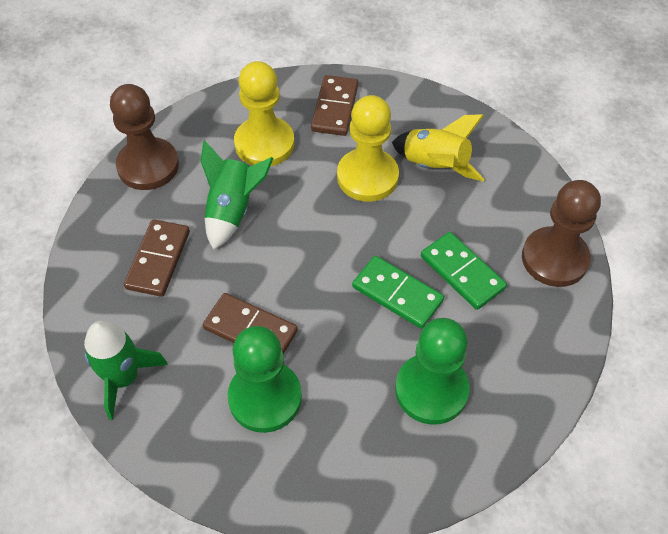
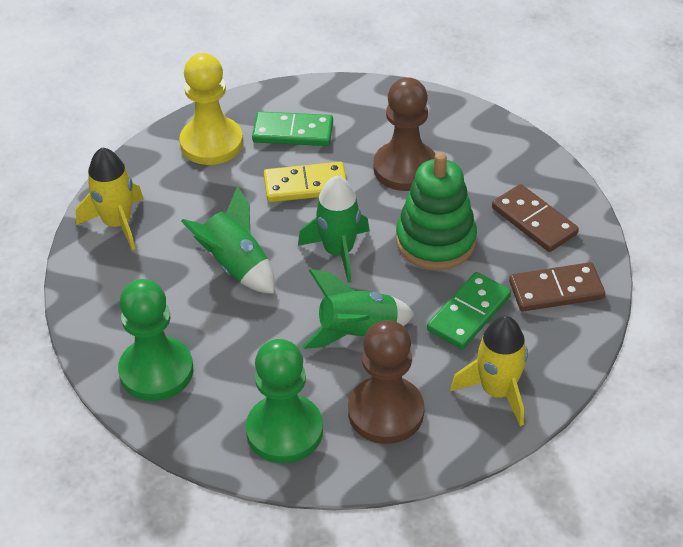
brown domino: 3 -> 2
green rocket: 2 -> 3
green stacking toy: 0 -> 1
yellow domino: 0 -> 1
yellow pawn: 2 -> 1
yellow rocket: 1 -> 2

